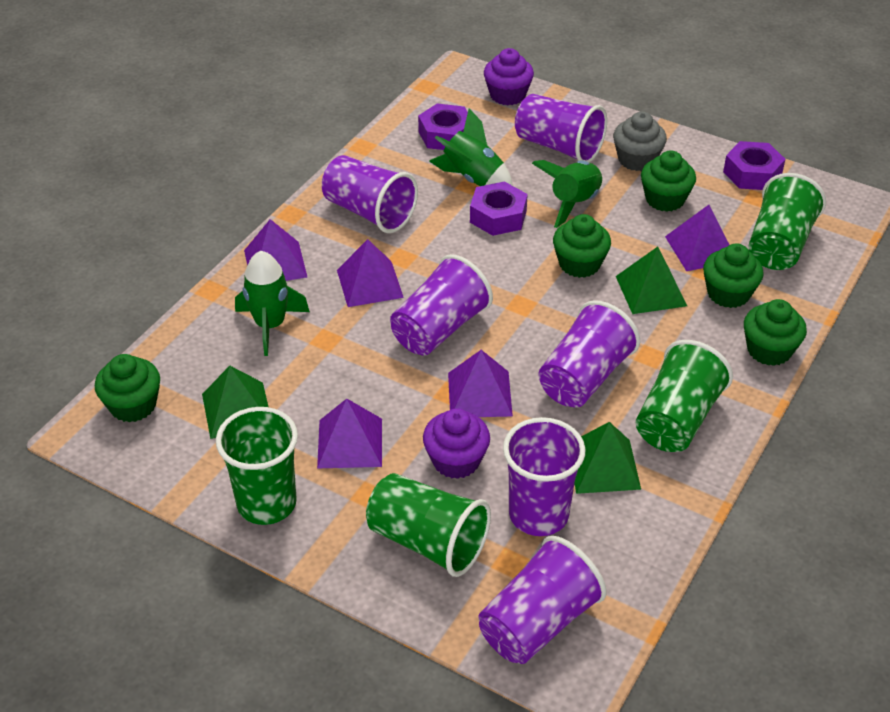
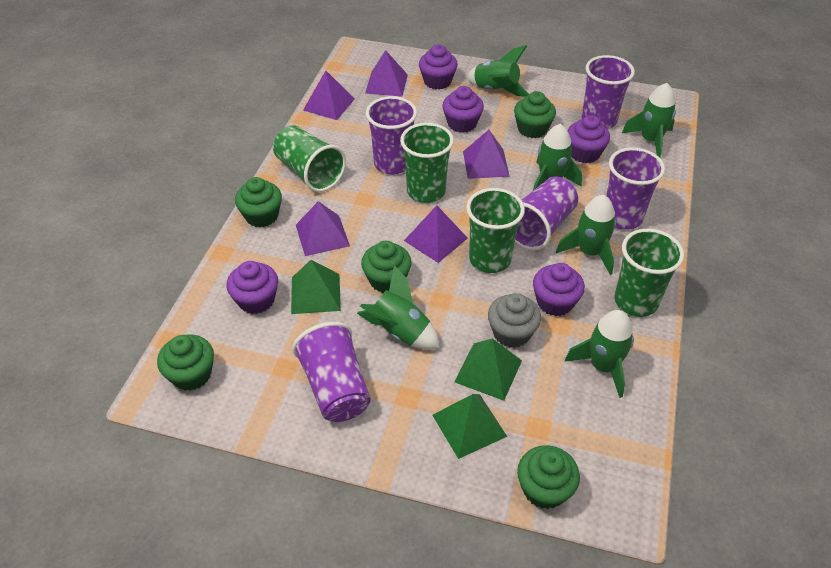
green rocket: 3 -> 6
purple cup: 6 -> 5
purple cupcake: 2 -> 5
purple nut: 3 -> 0

